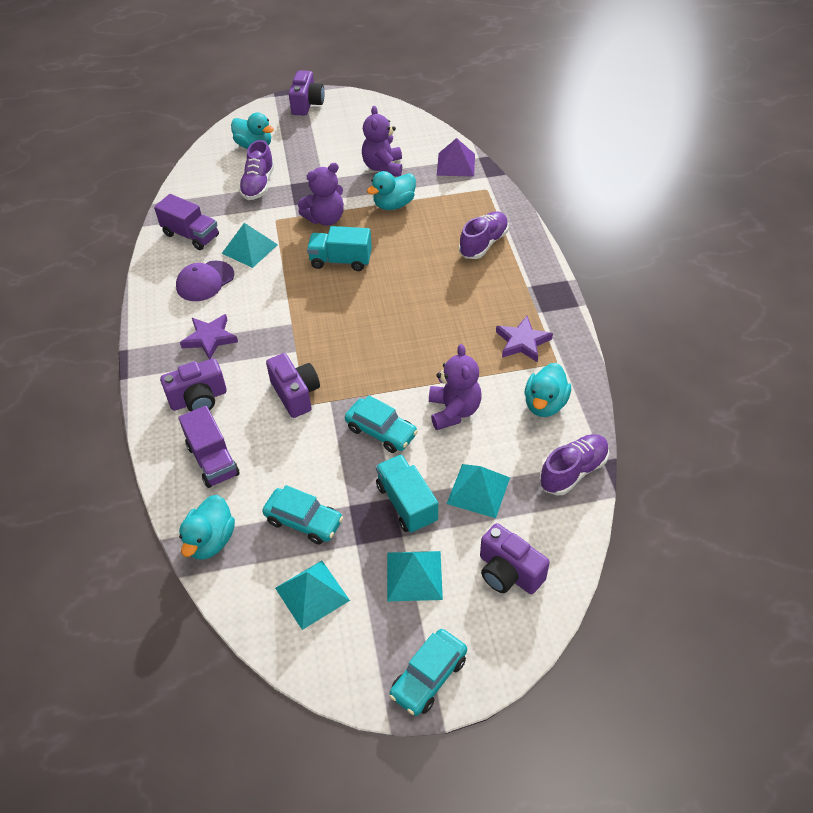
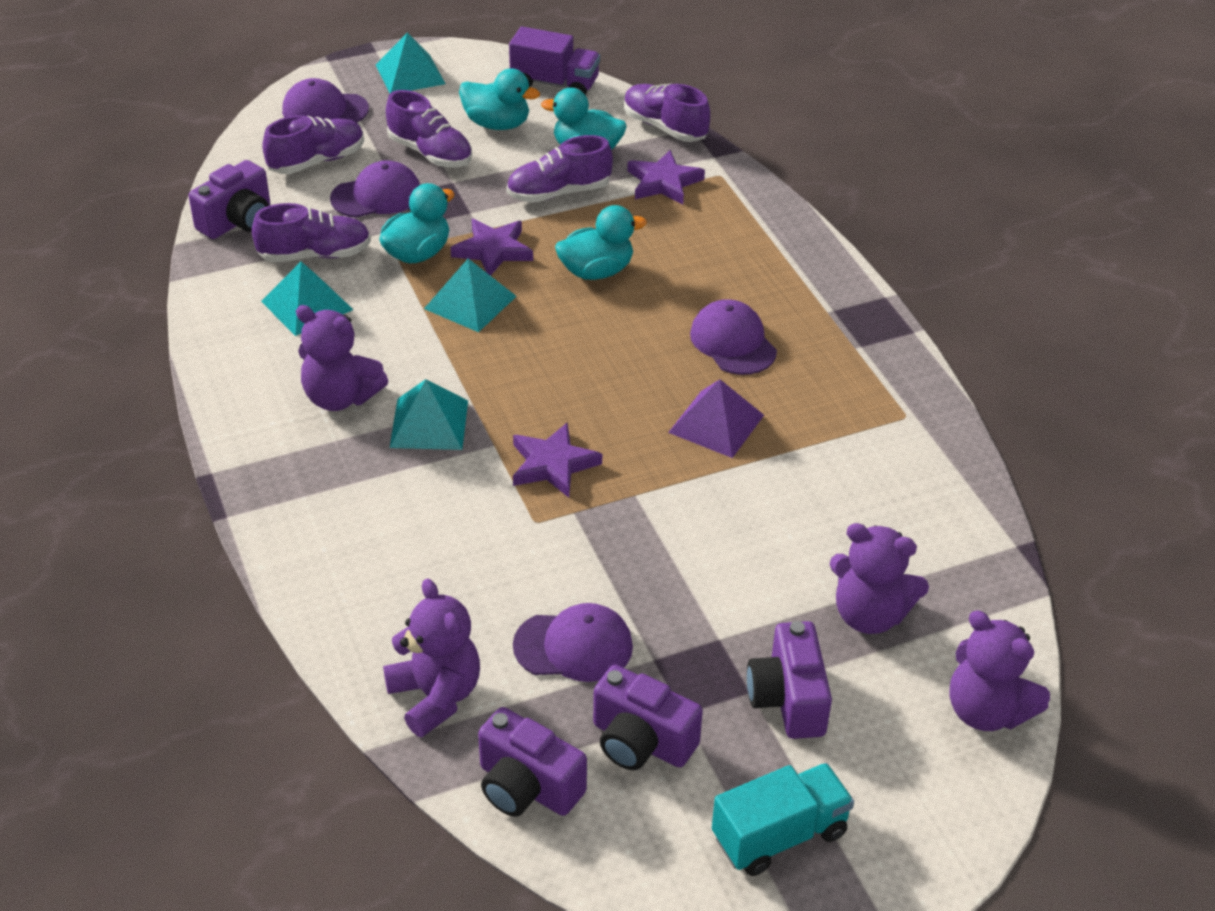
purple cap: 1 -> 4
purple shoe: 3 -> 5
purple star: 2 -> 3
purple teddy bear: 3 -> 4
purple truck: 2 -> 1
turquoise car: 3 -> 0
turquoise truck: 2 -> 1

